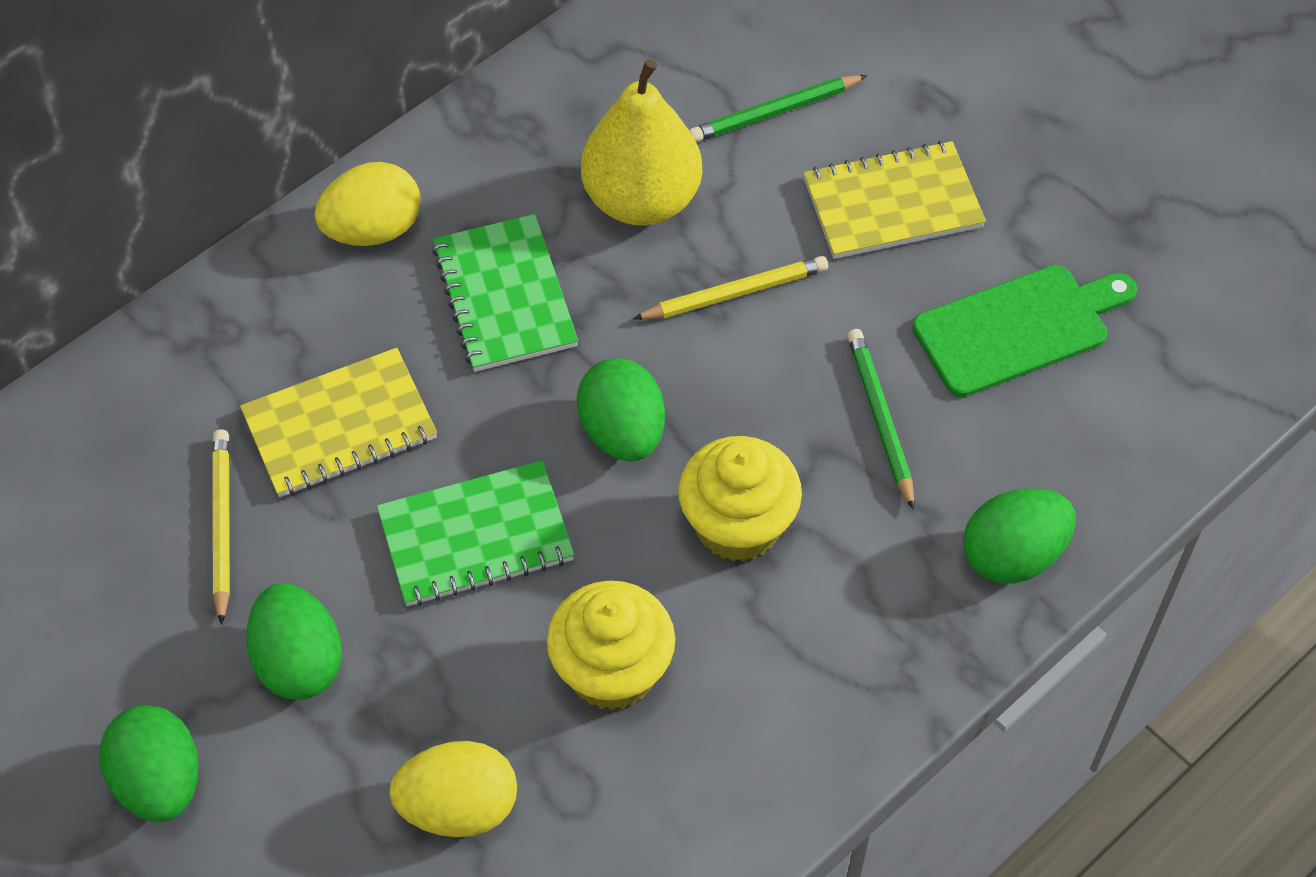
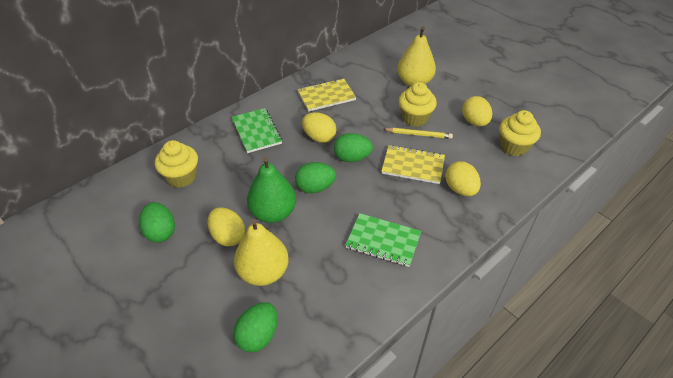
green cutting board: 1 -> 0
green pear: 0 -> 1
green pencil: 2 -> 0
yellow cupcake: 2 -> 3
yellow egg: 2 -> 4
yellow pear: 1 -> 2
yellow pencil: 2 -> 1

